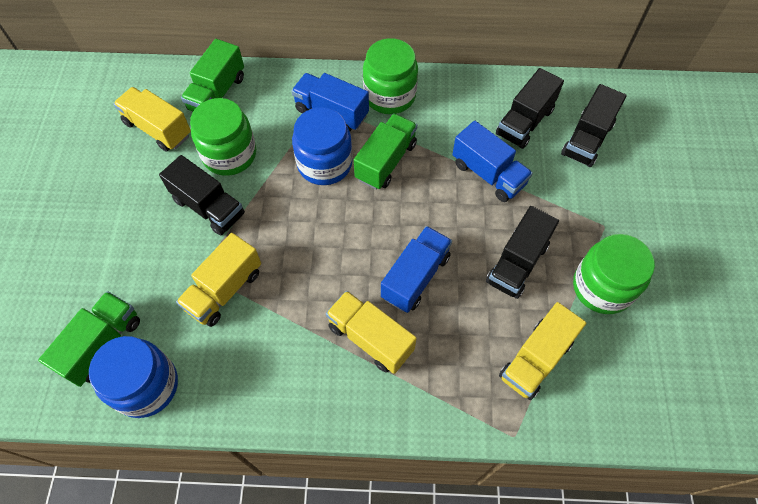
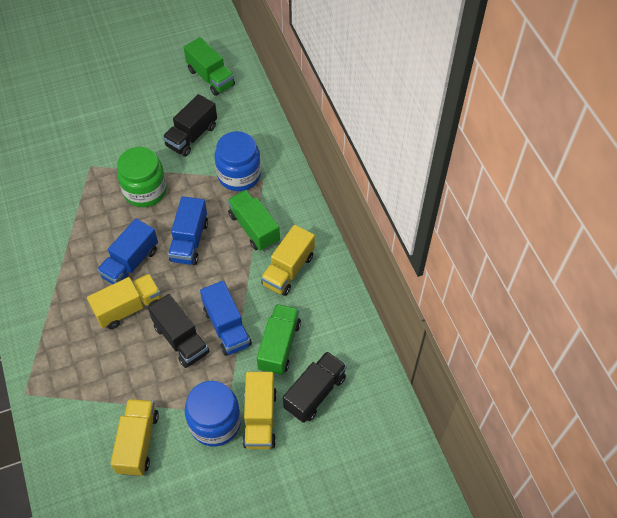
black truck: 4 -> 3
green jar: 3 -> 1

